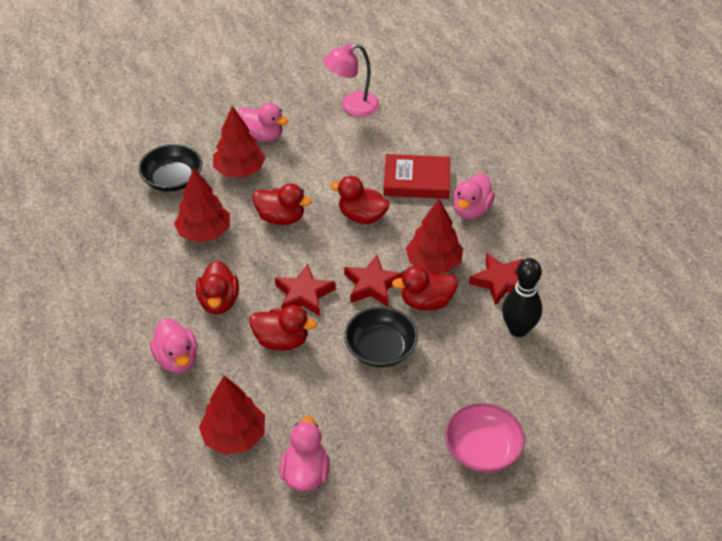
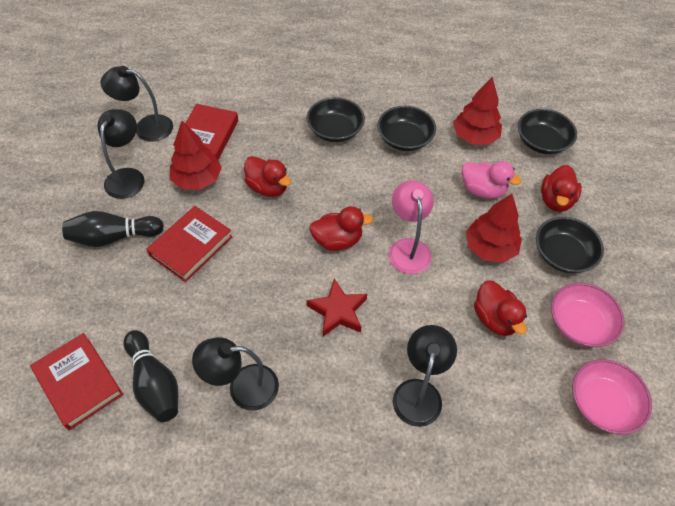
black bowl: 2 -> 4
black bowling pin: 1 -> 2
black lamp: 0 -> 4
pink bowl: 1 -> 2
pink duck: 4 -> 1
red book: 1 -> 3
red duck: 5 -> 4
red star: 3 -> 1
red tree: 4 -> 3

